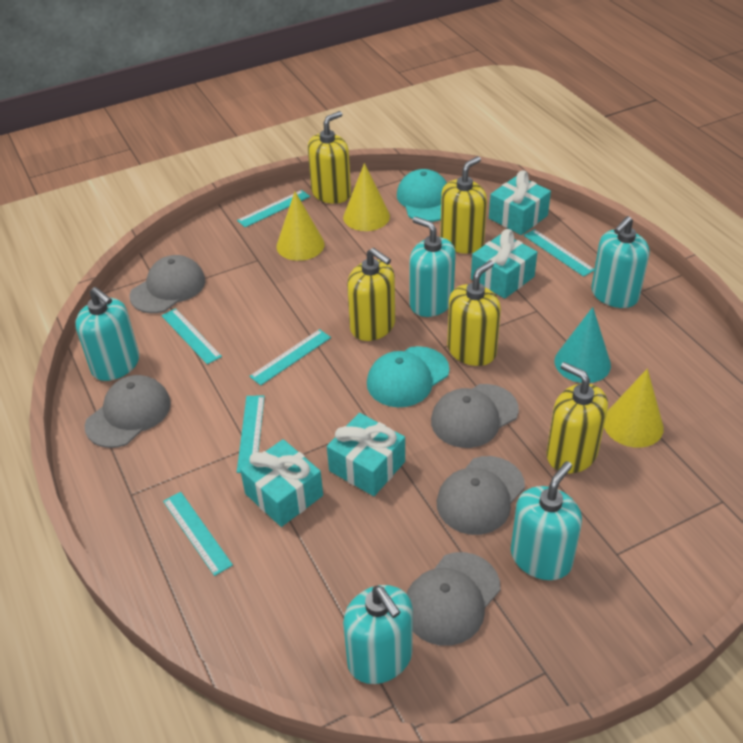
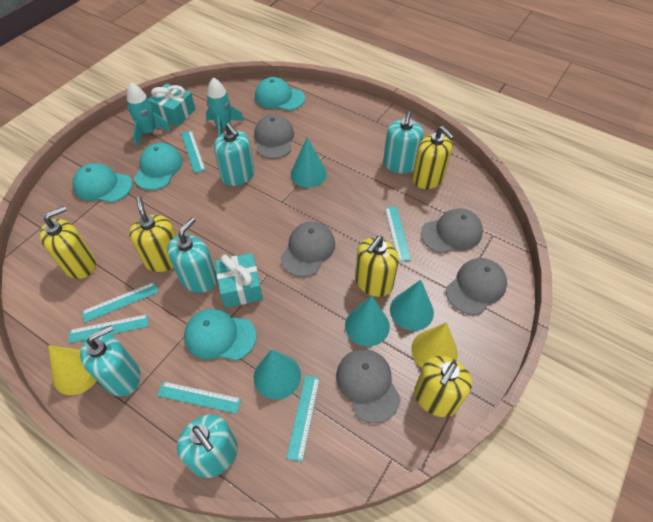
turquoise cap: 2 -> 4
turquoise cone: 1 -> 4
turquoise gift: 4 -> 2
turquoise rocket: 0 -> 2
yellow cone: 3 -> 2

